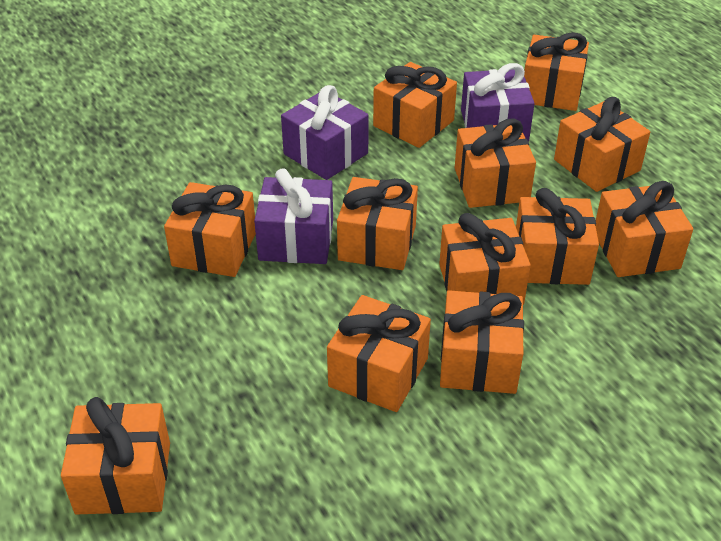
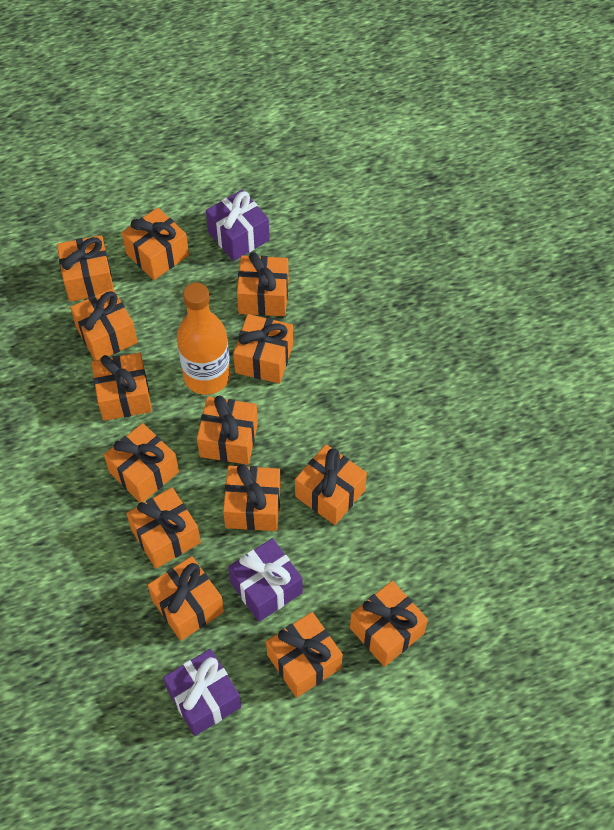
orange bottle: 0 -> 1
orange gift: 12 -> 14

